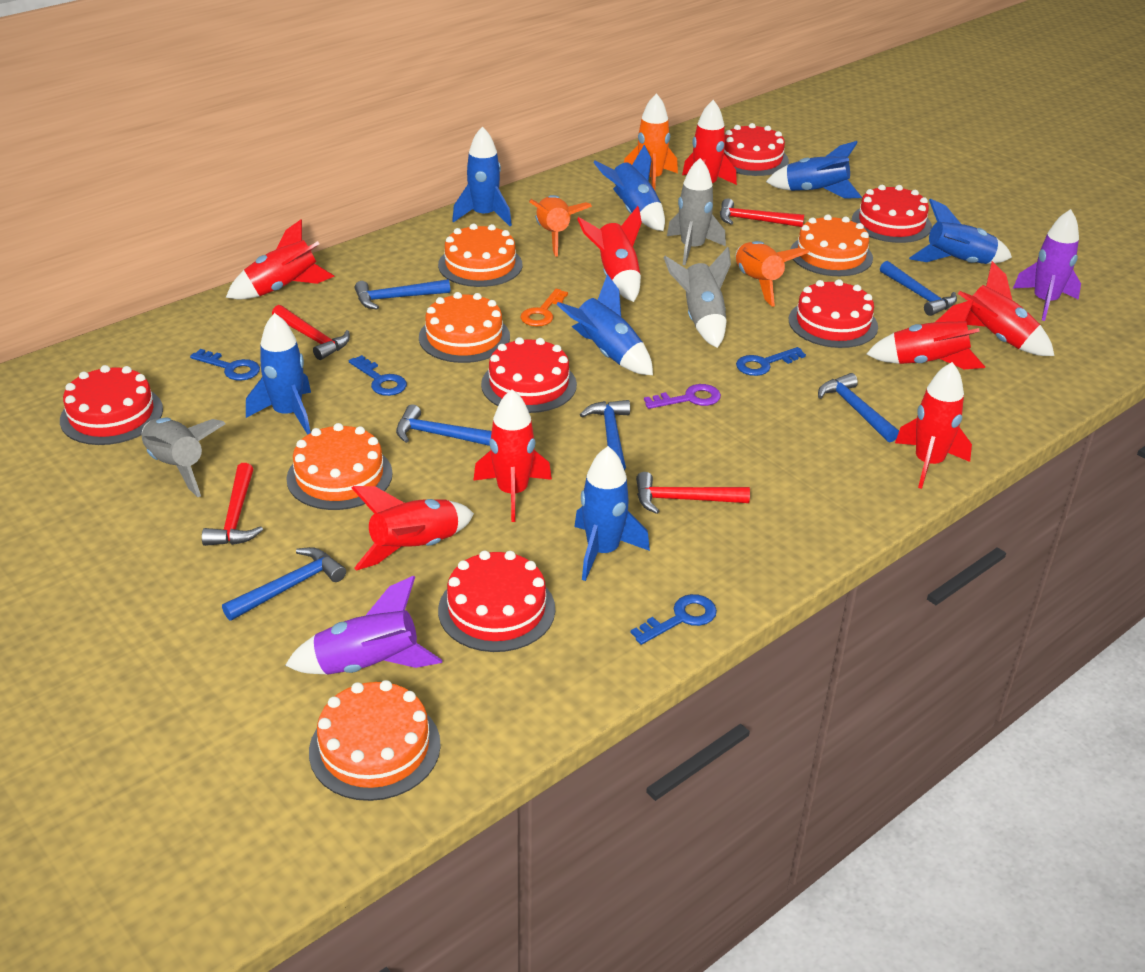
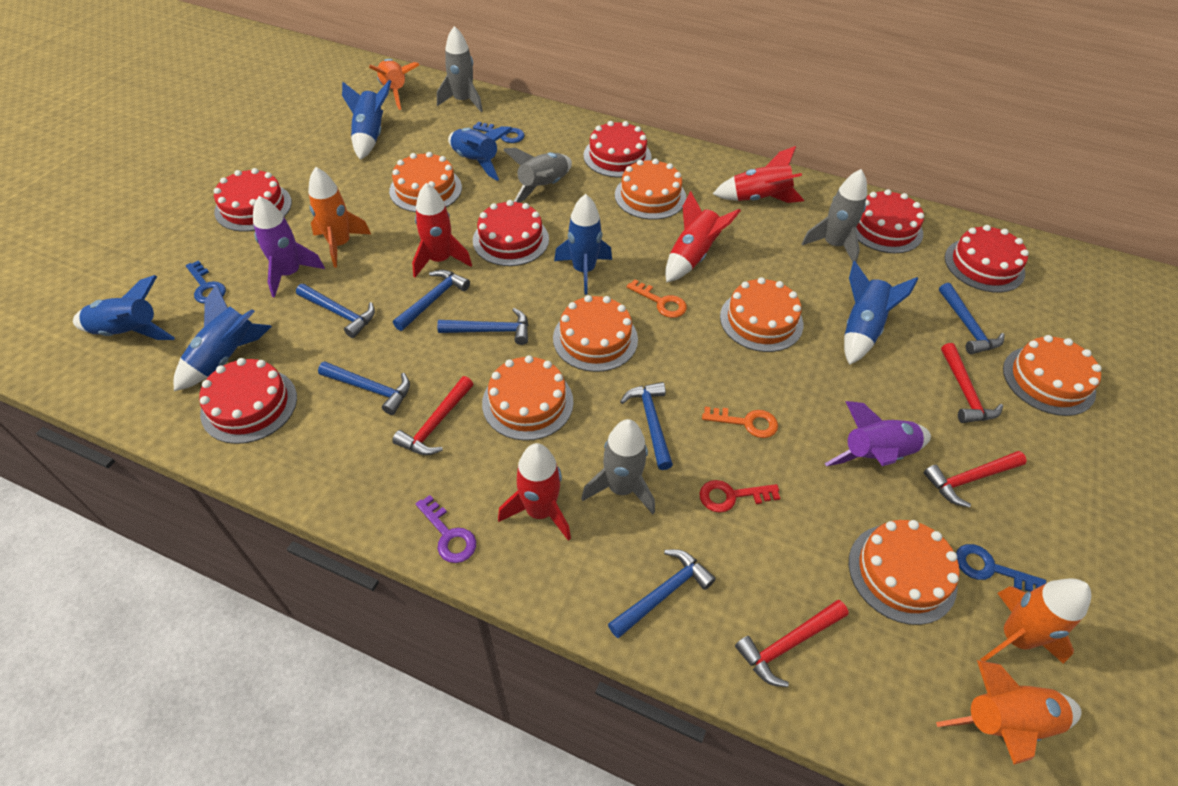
blue hammer: 6 -> 7
blue key: 4 -> 3
blue rocket: 7 -> 6
grey rocket: 3 -> 4
orange cake: 5 -> 7
orange key: 1 -> 2
orange rocket: 3 -> 4
red key: 0 -> 1
red rocket: 8 -> 4

